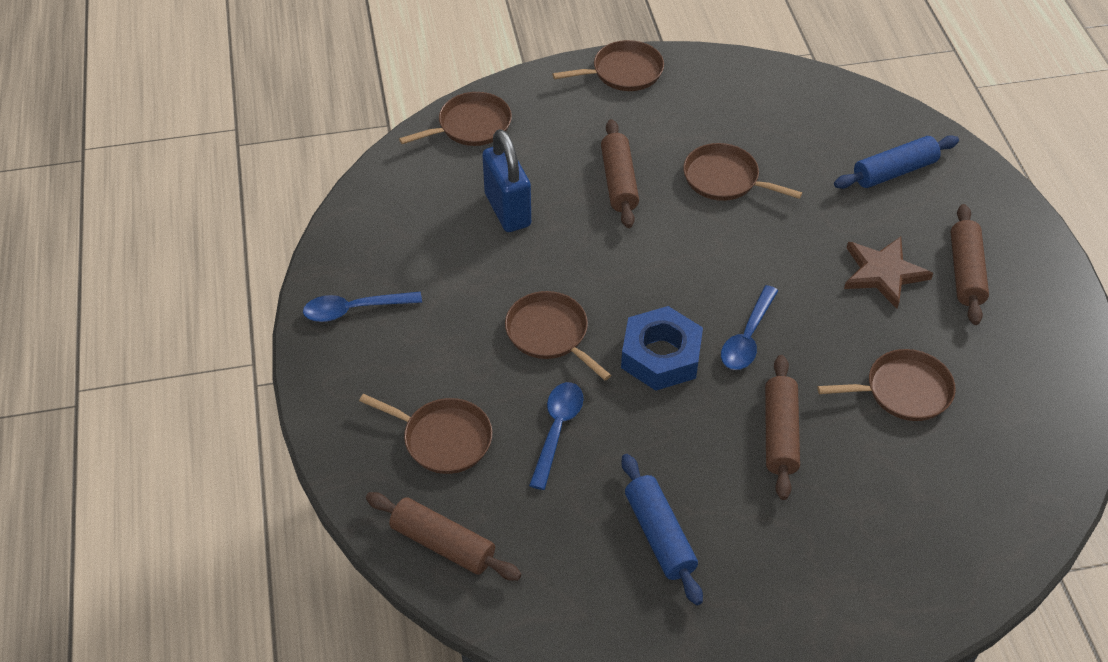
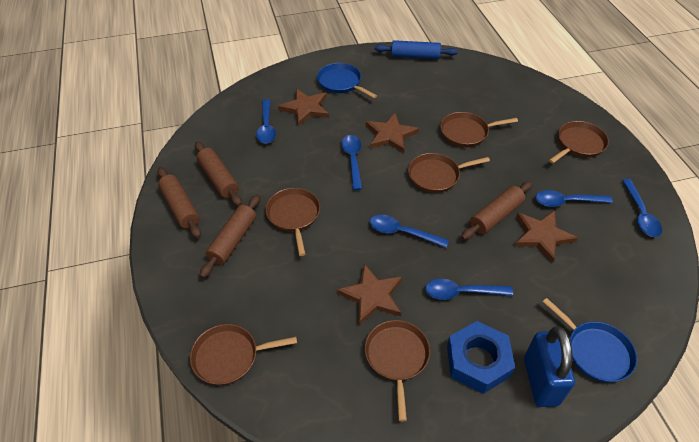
blue pan: 0 -> 2
blue rolling pin: 2 -> 1
blue spoon: 3 -> 6
brown star: 1 -> 4

